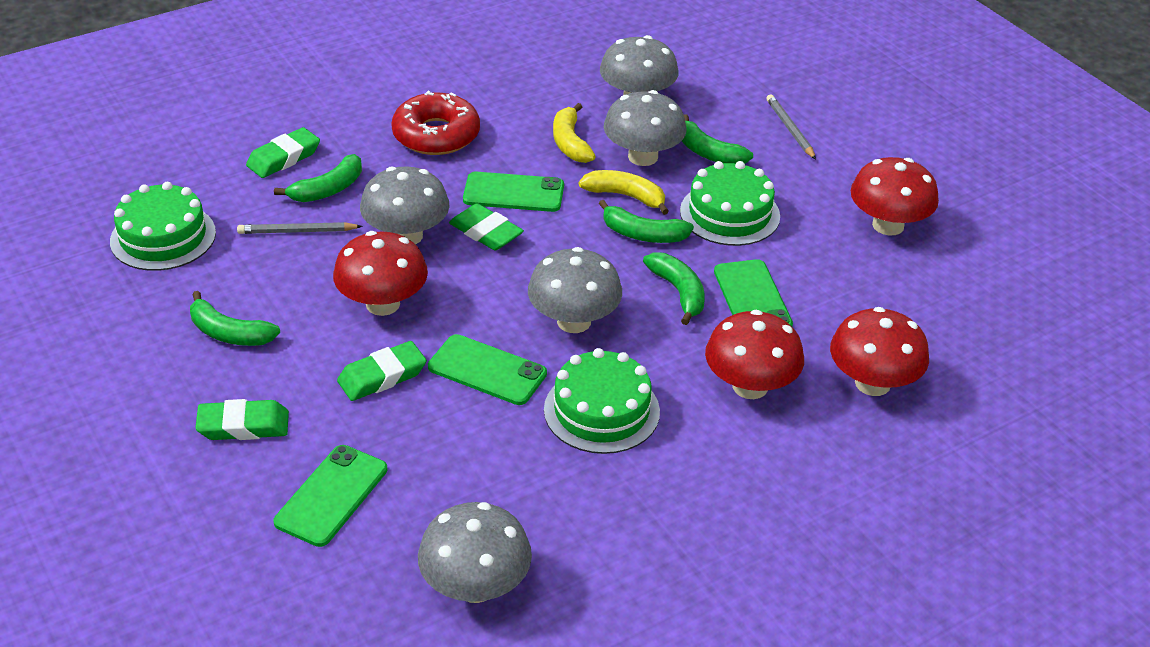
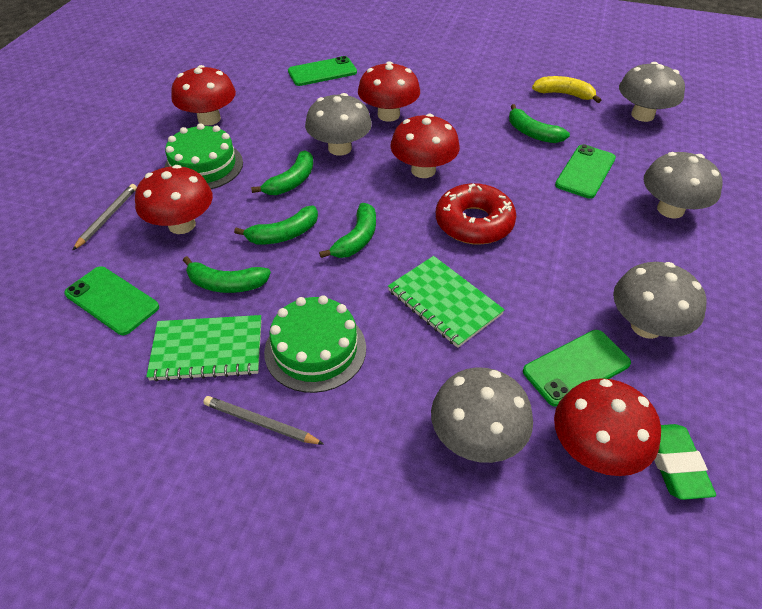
green cake: 3 -> 2
green eraser: 4 -> 1
green notebook: 0 -> 2
red mushroom: 4 -> 5
yellow banana: 2 -> 1

